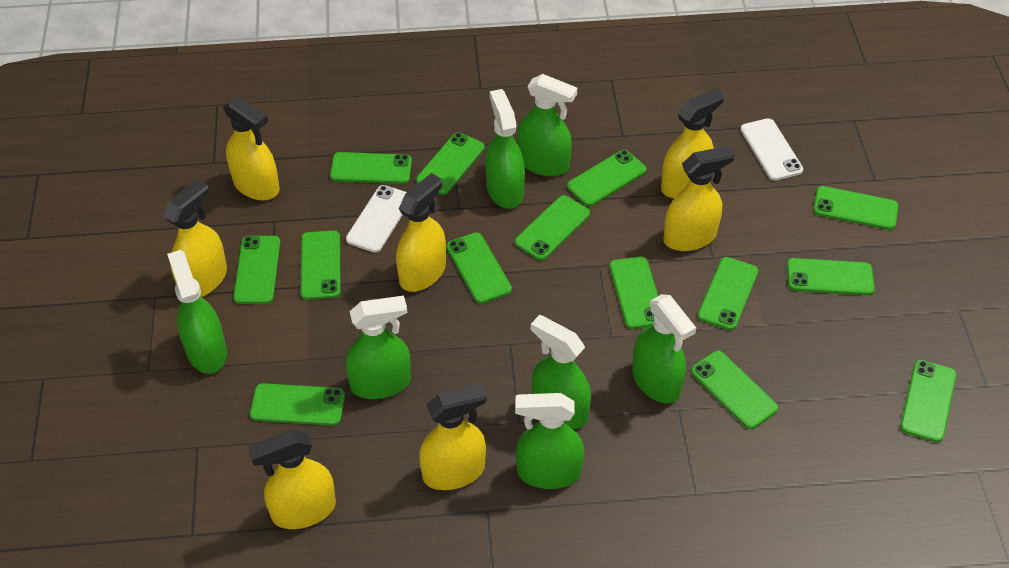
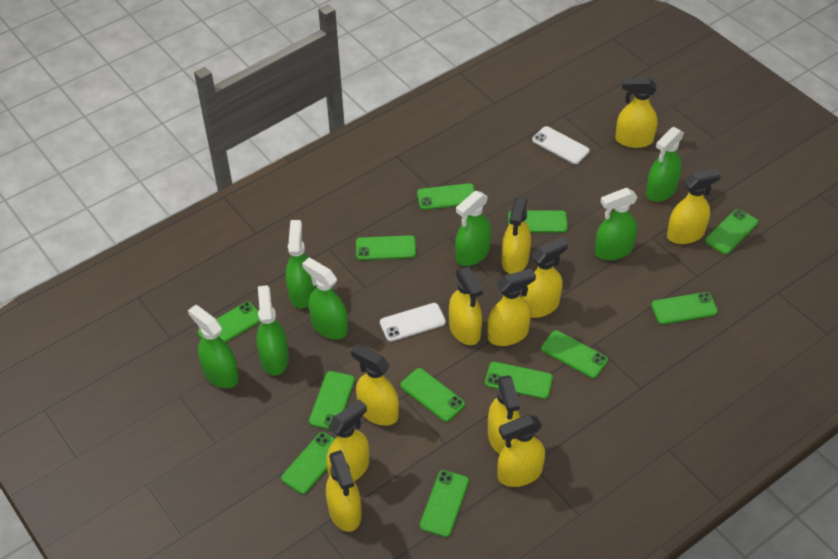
green phone: 14 -> 12
yellow spray bottle: 7 -> 11

